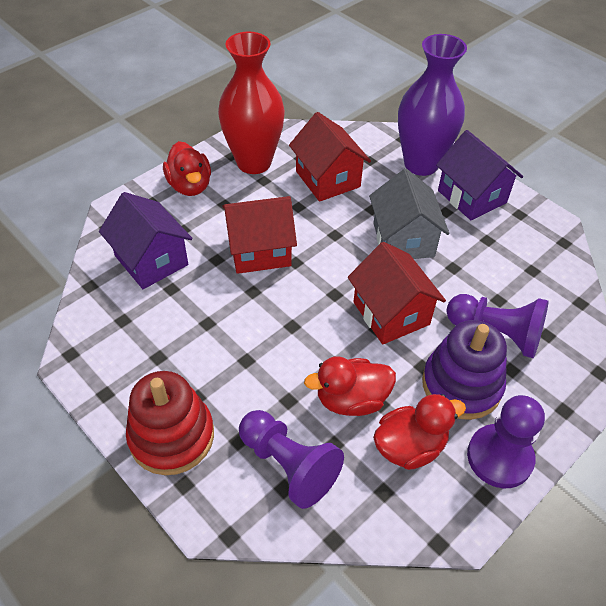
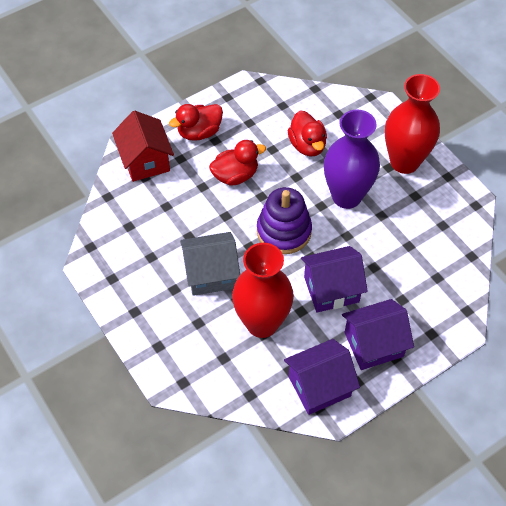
purple house: 2 -> 3
purple pawn: 3 -> 0
red house: 3 -> 1
red stacking toy: 1 -> 0
red vase: 1 -> 2

